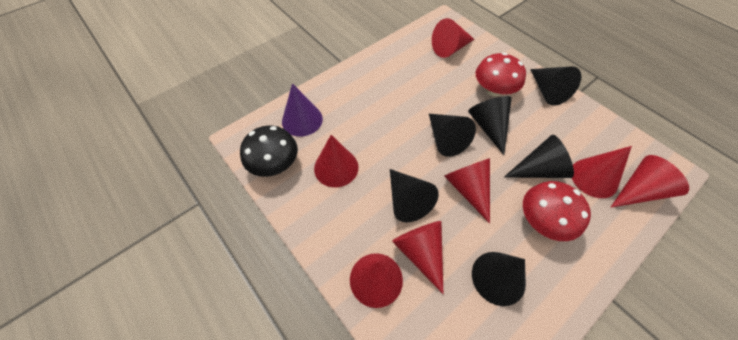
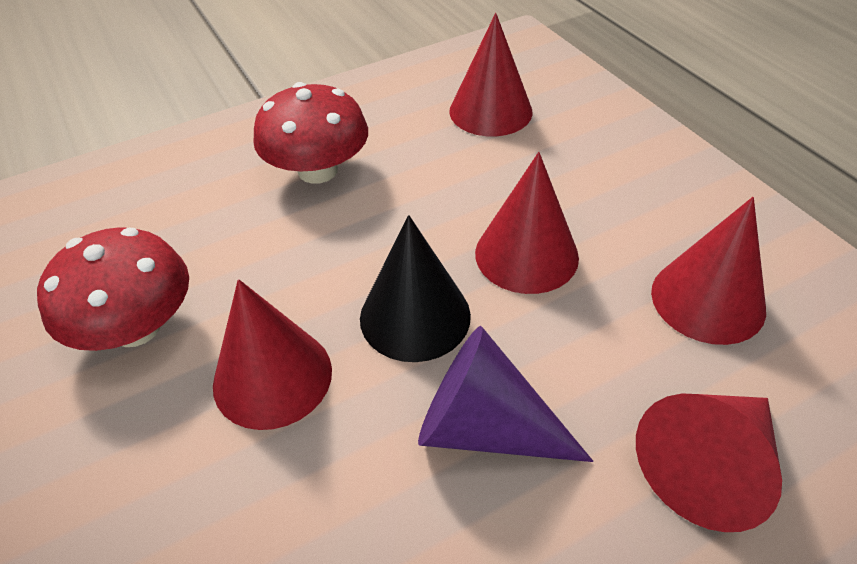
black cone: 6 -> 1
black mushroom: 1 -> 0
red cone: 7 -> 5

